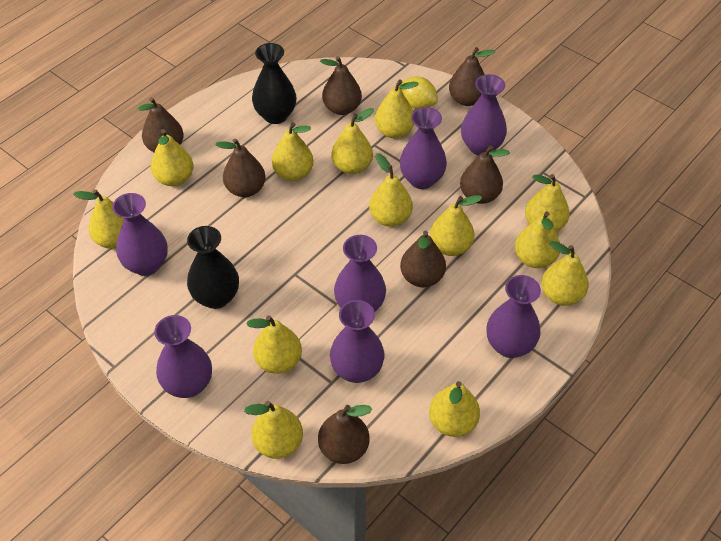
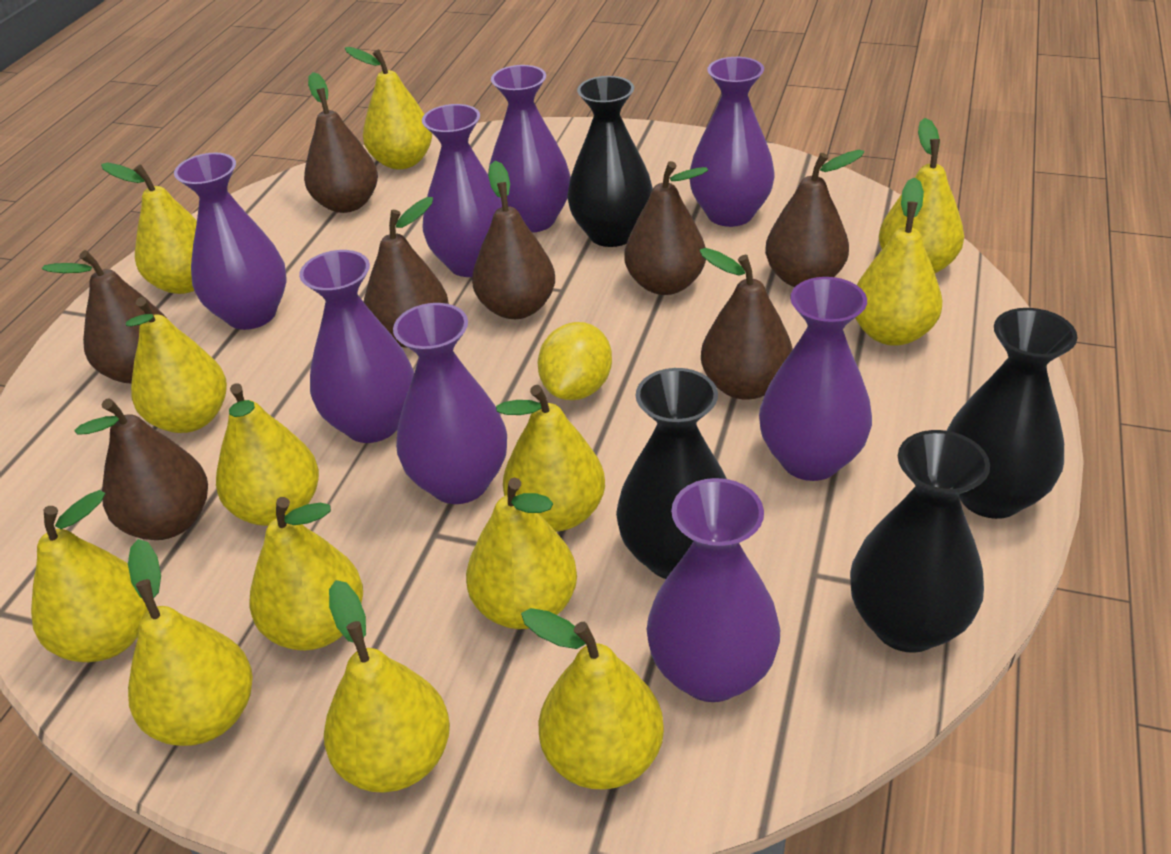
black vase: 2 -> 4
brown pear: 7 -> 8
purple vase: 7 -> 8

